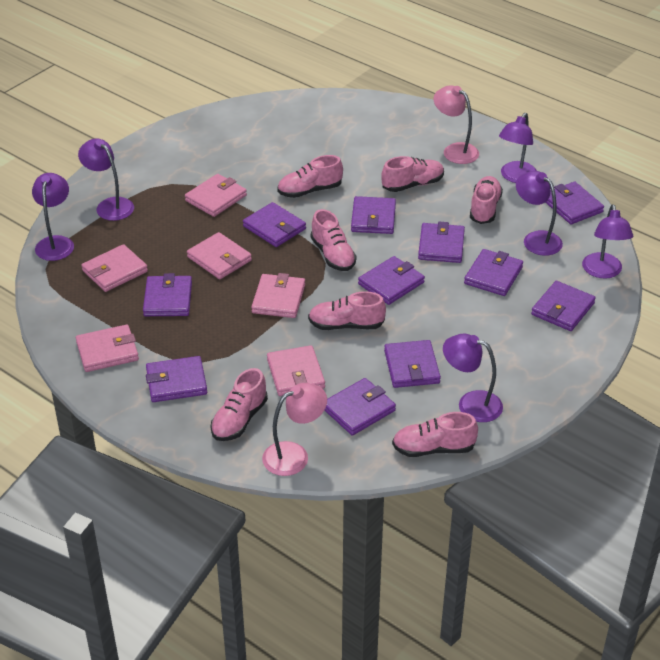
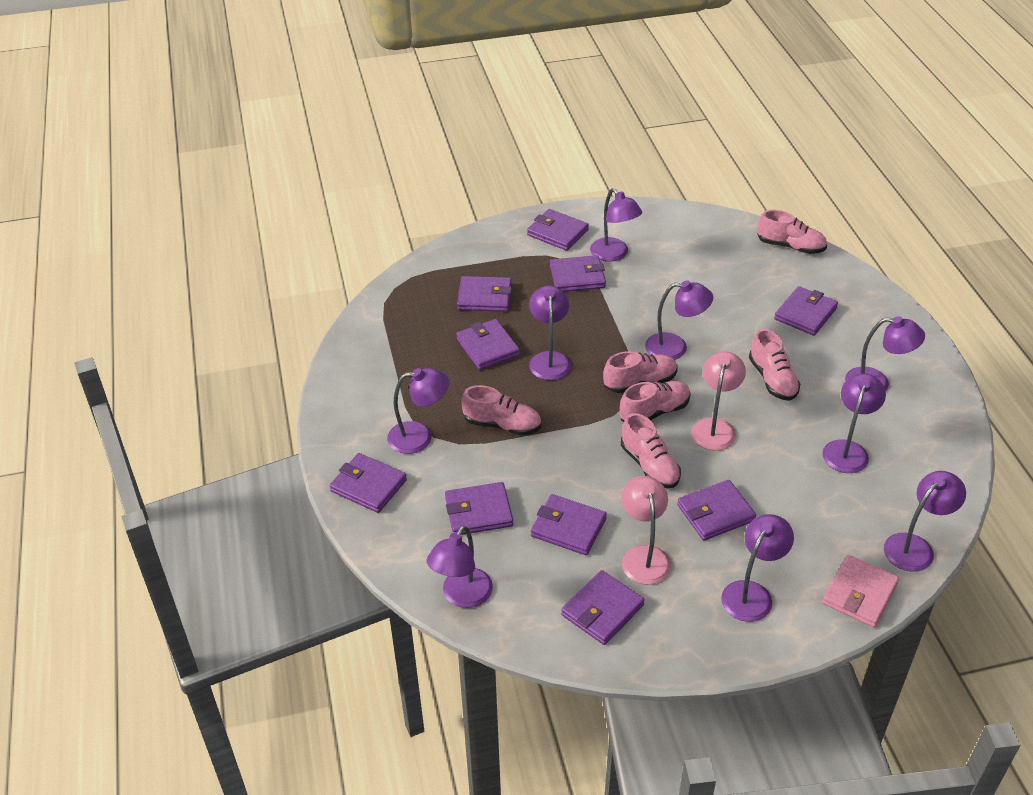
pink shoe: 7 -> 6
pink wallet: 6 -> 1
purple lamp: 6 -> 9
purple wallet: 11 -> 10

